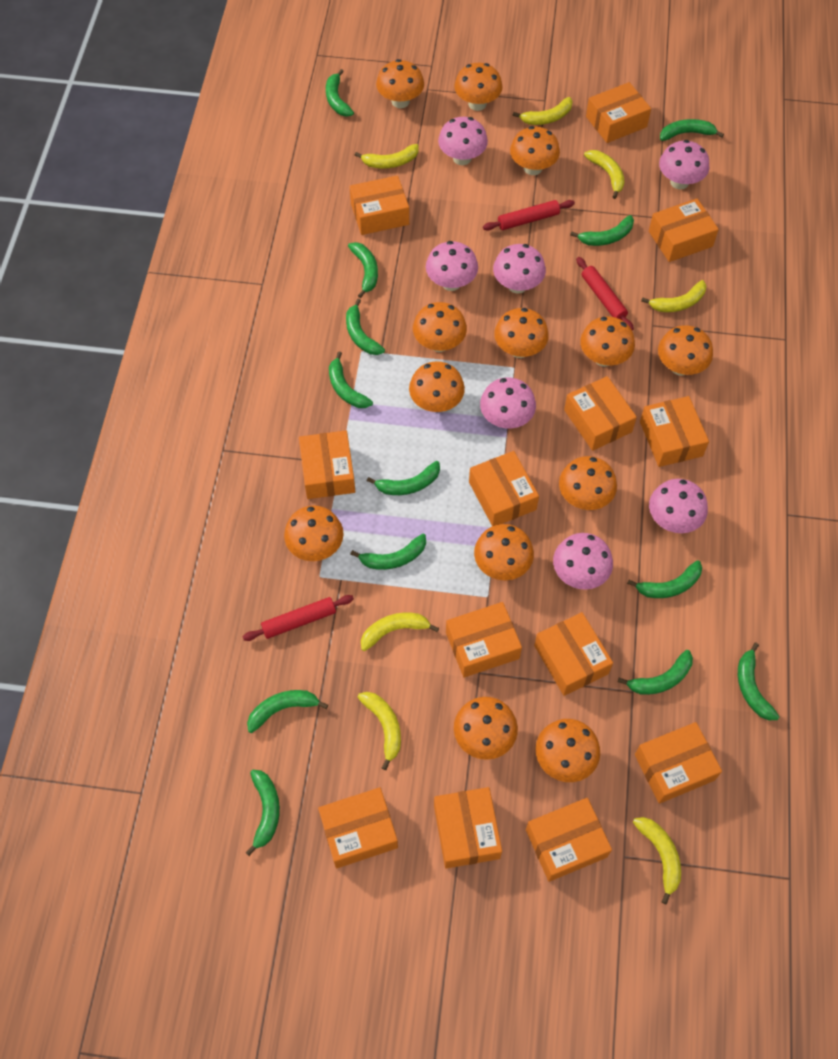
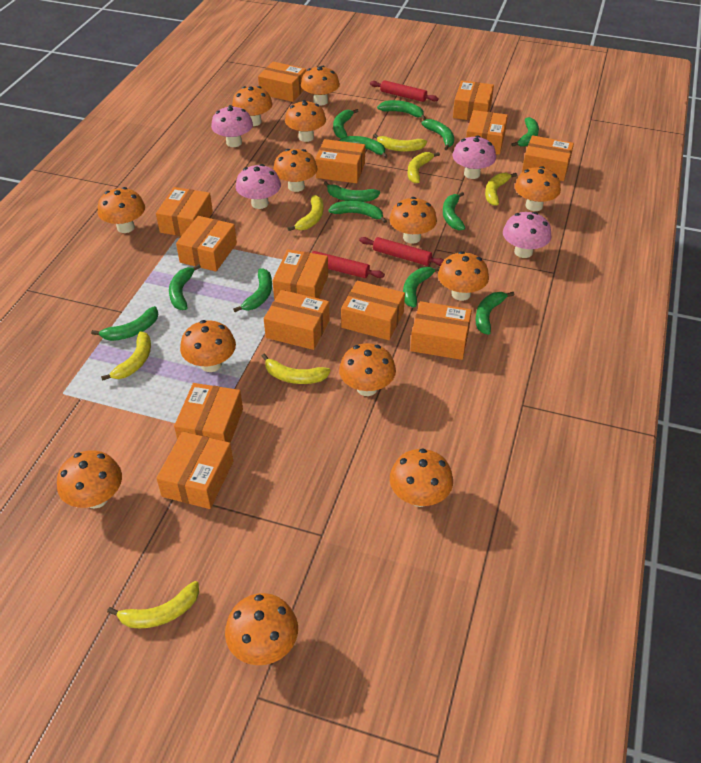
pink mushroom: 7 -> 4

